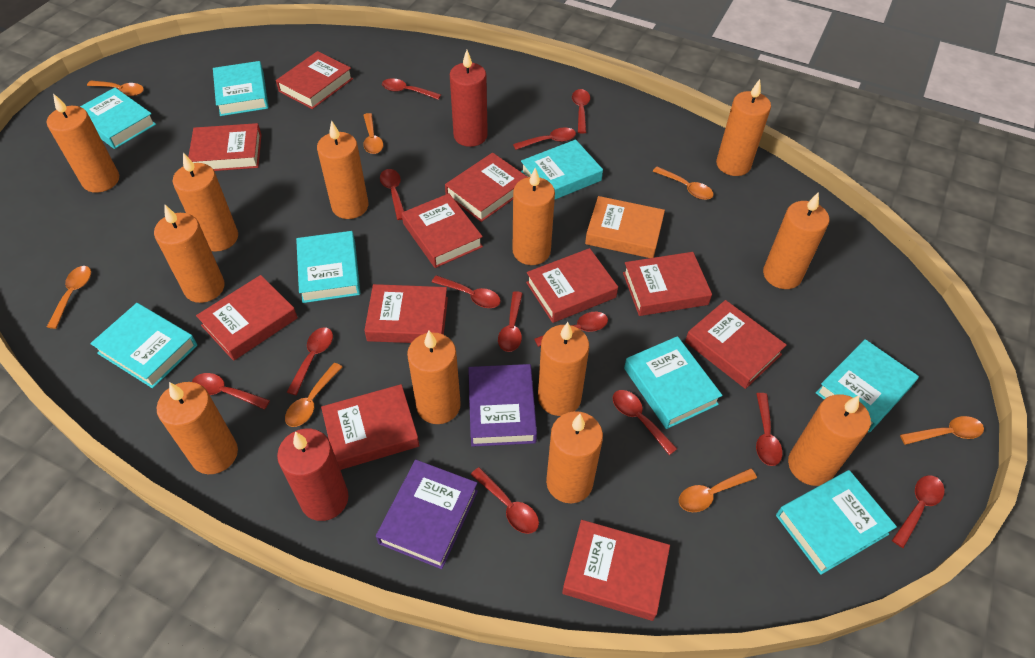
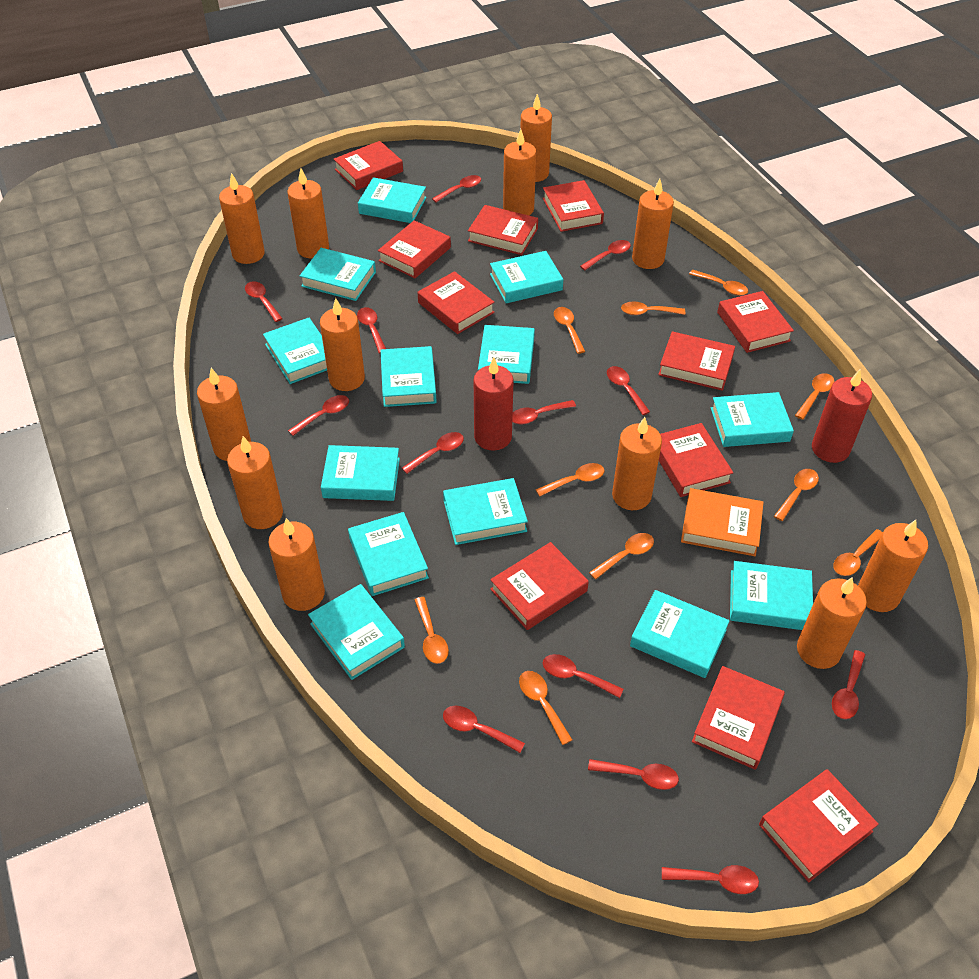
orange spoon: 7 -> 10
purple book: 2 -> 0
turquoise book: 8 -> 13

